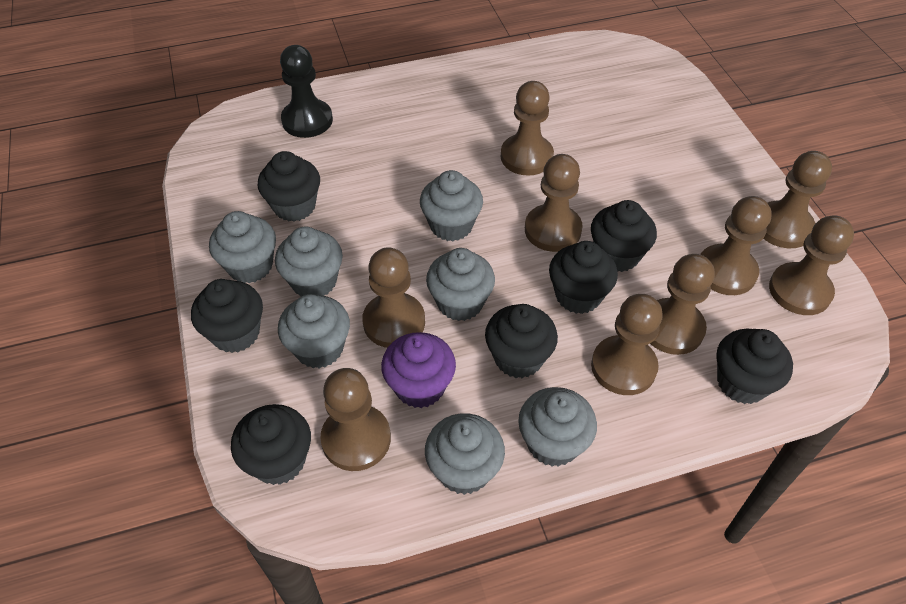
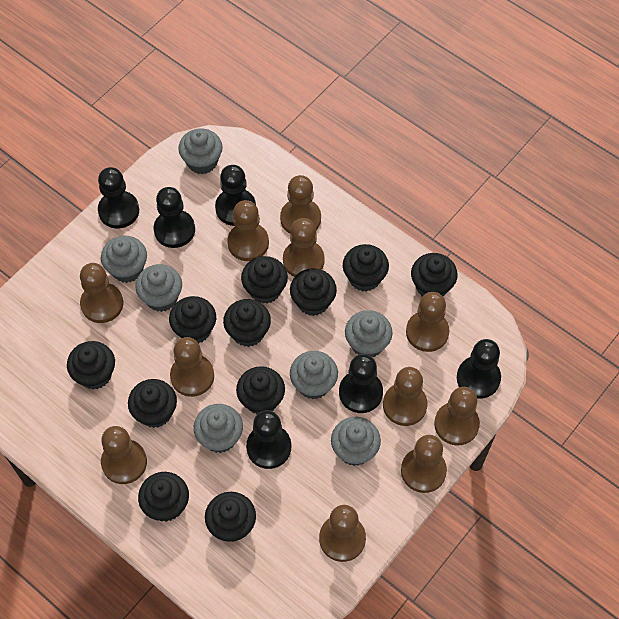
black cupcake: 7 -> 11
black pawn: 1 -> 6
brown pawn: 9 -> 11
purple cupcake: 1 -> 0

